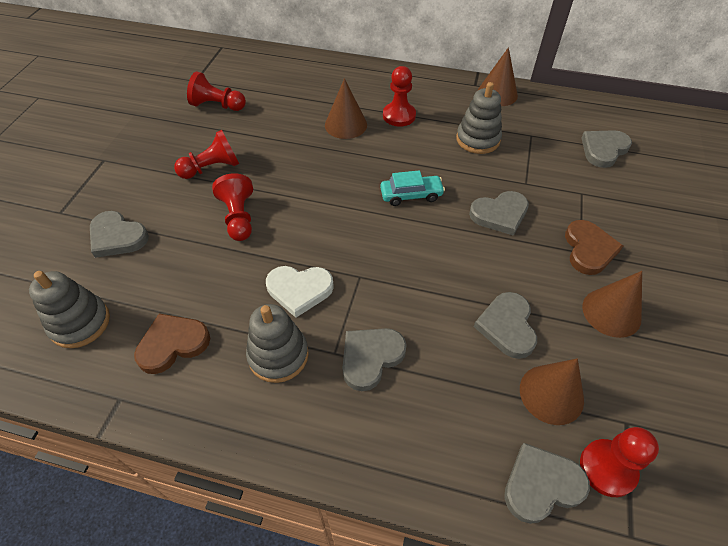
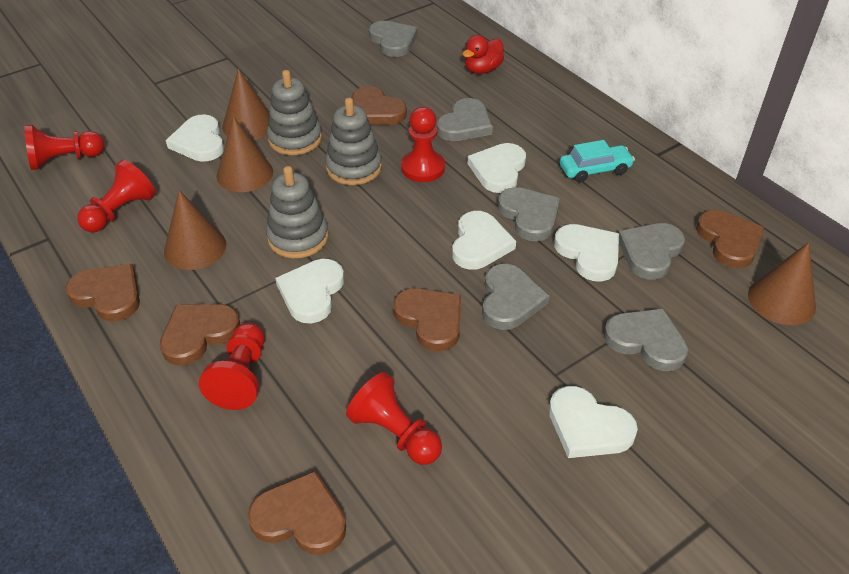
brown heart: 2 -> 6
red duck: 0 -> 1
white heart: 1 -> 6

